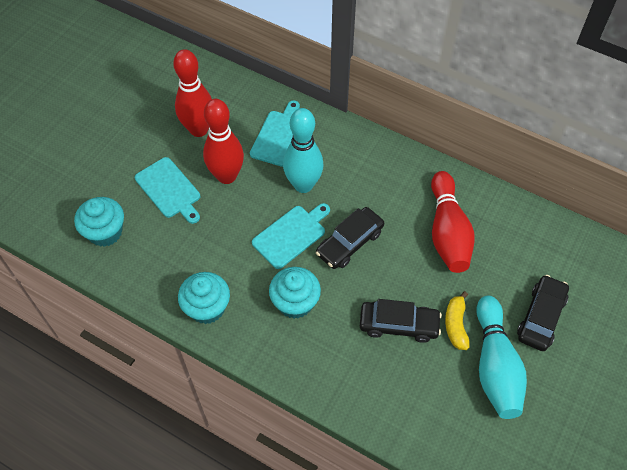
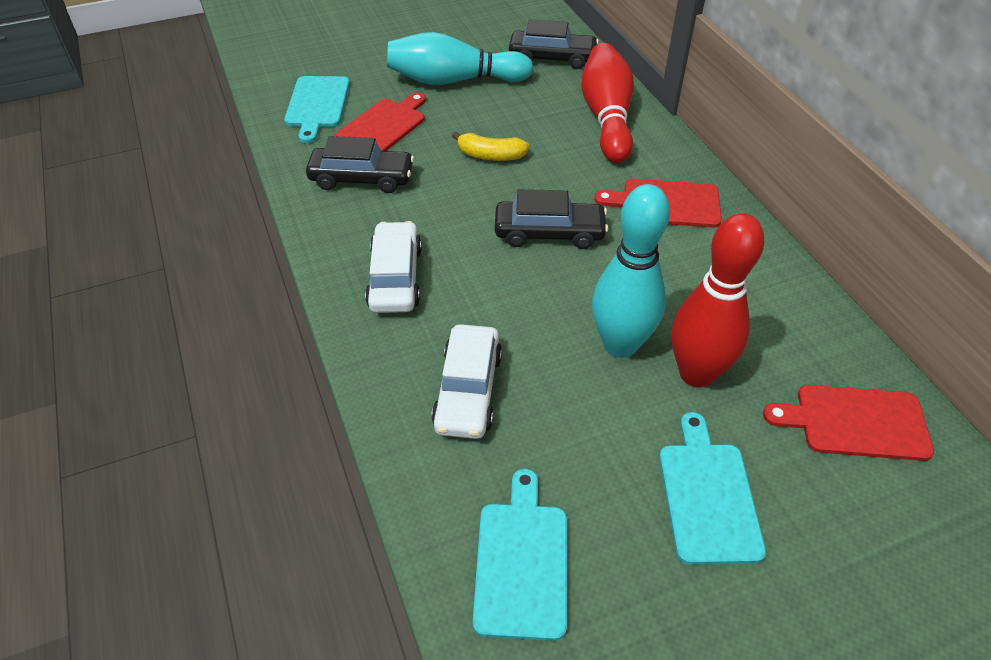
red bowling pin: 3 -> 2
red cutting board: 0 -> 3
turquoise cupcake: 3 -> 0
white car: 0 -> 2

